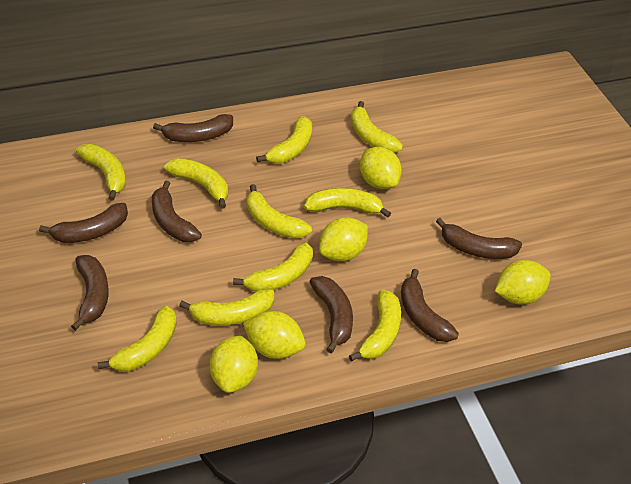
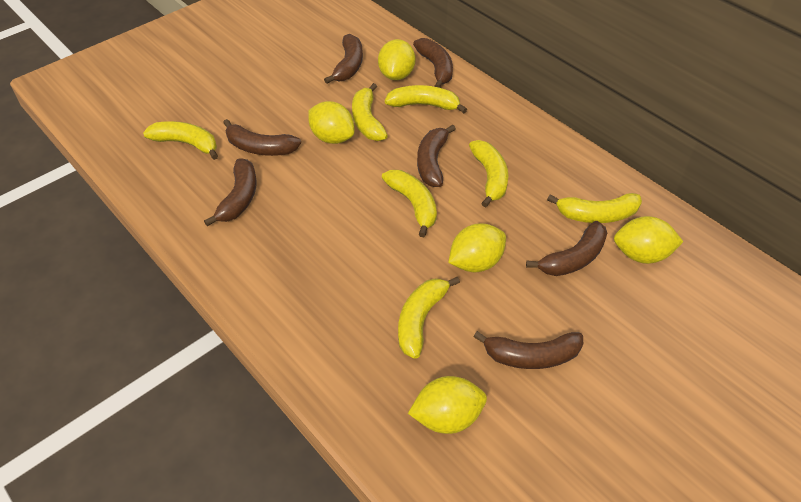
yellow banana: 10 -> 7

